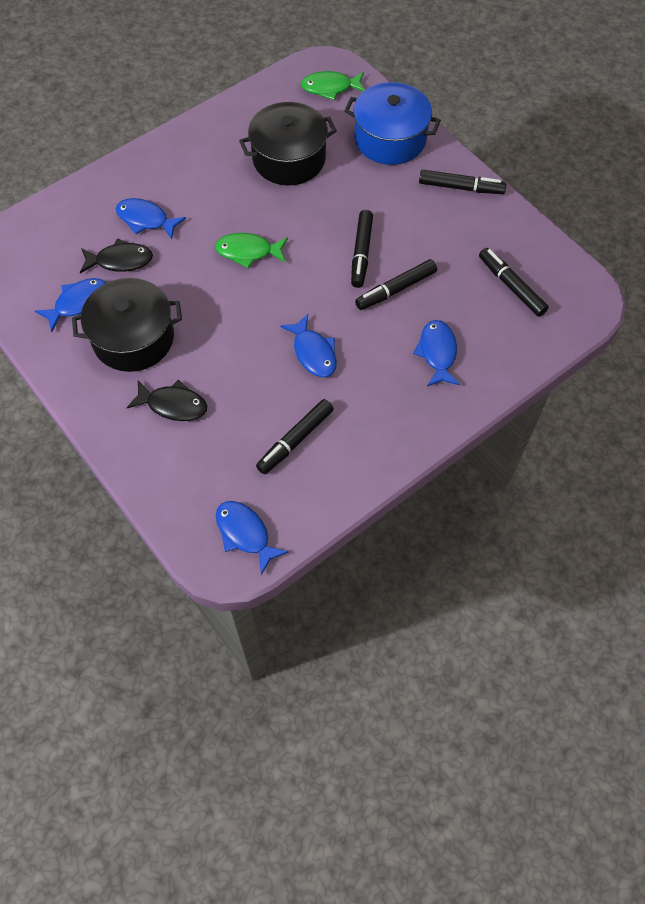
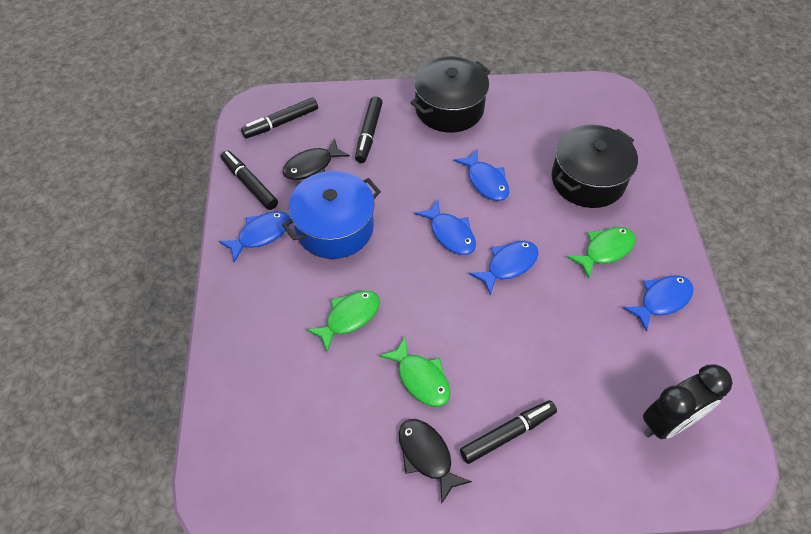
black clock: 0 -> 1
black marker: 5 -> 4
green fish: 2 -> 3

